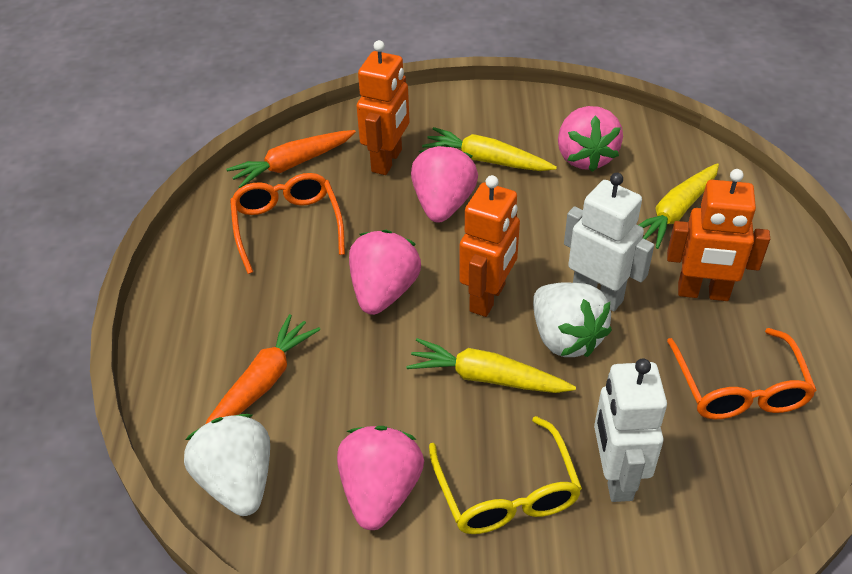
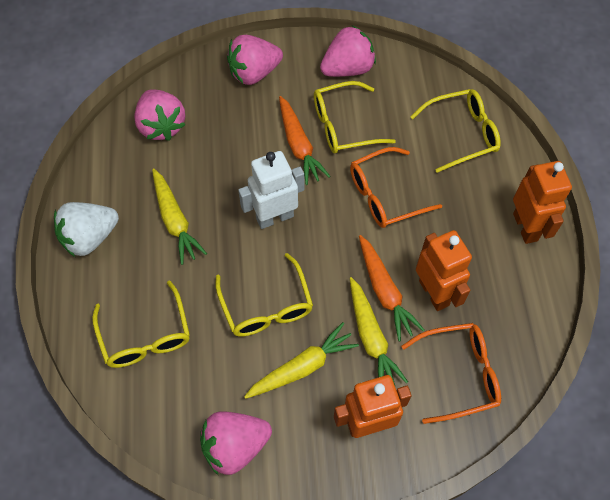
white robot: 2 -> 1
white strawberry: 2 -> 1
yellow glasses: 1 -> 4

